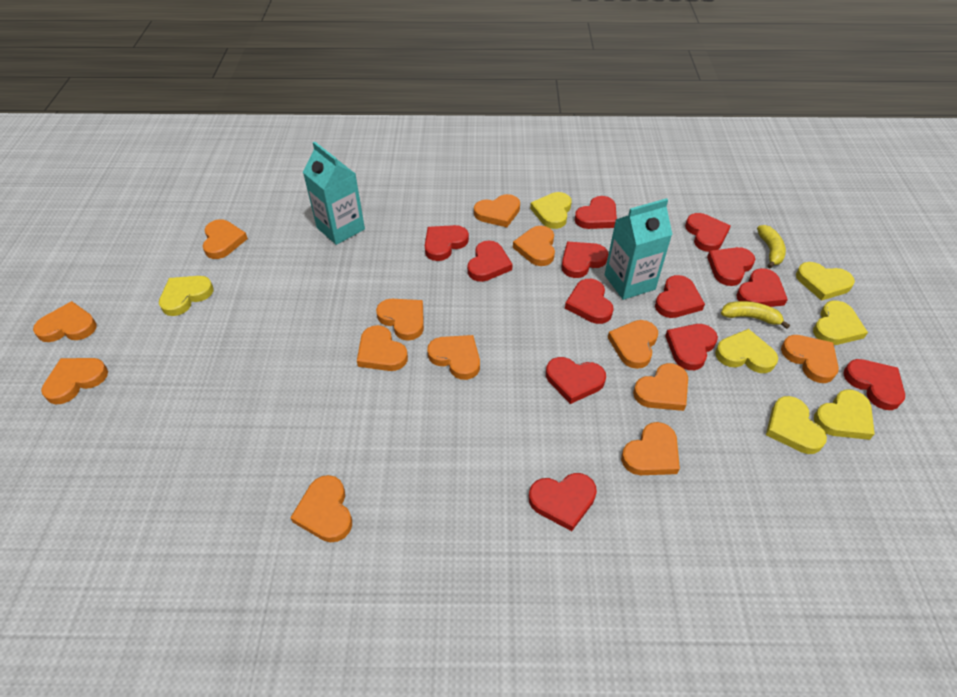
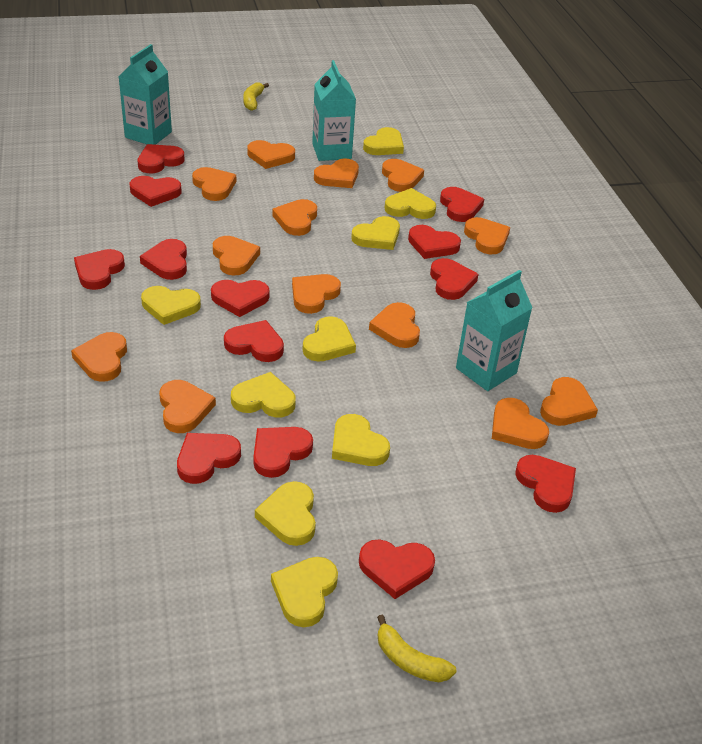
turquoise carton: 2 -> 3
yellow heart: 7 -> 9

